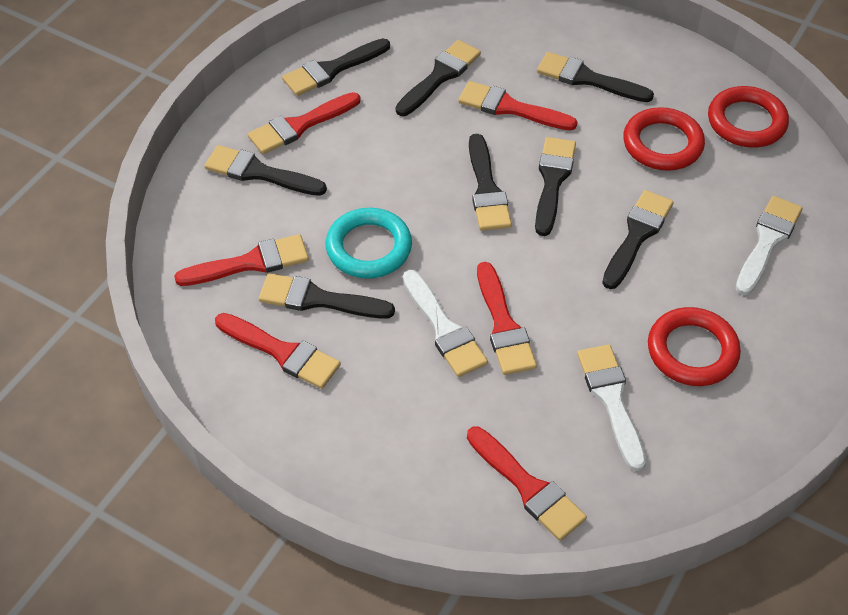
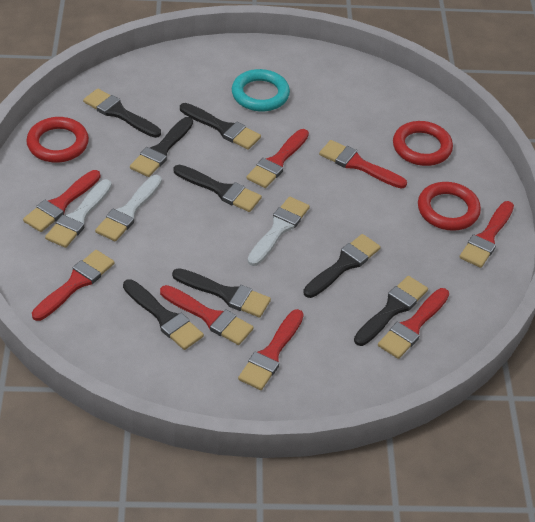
red brush: 6 -> 8

